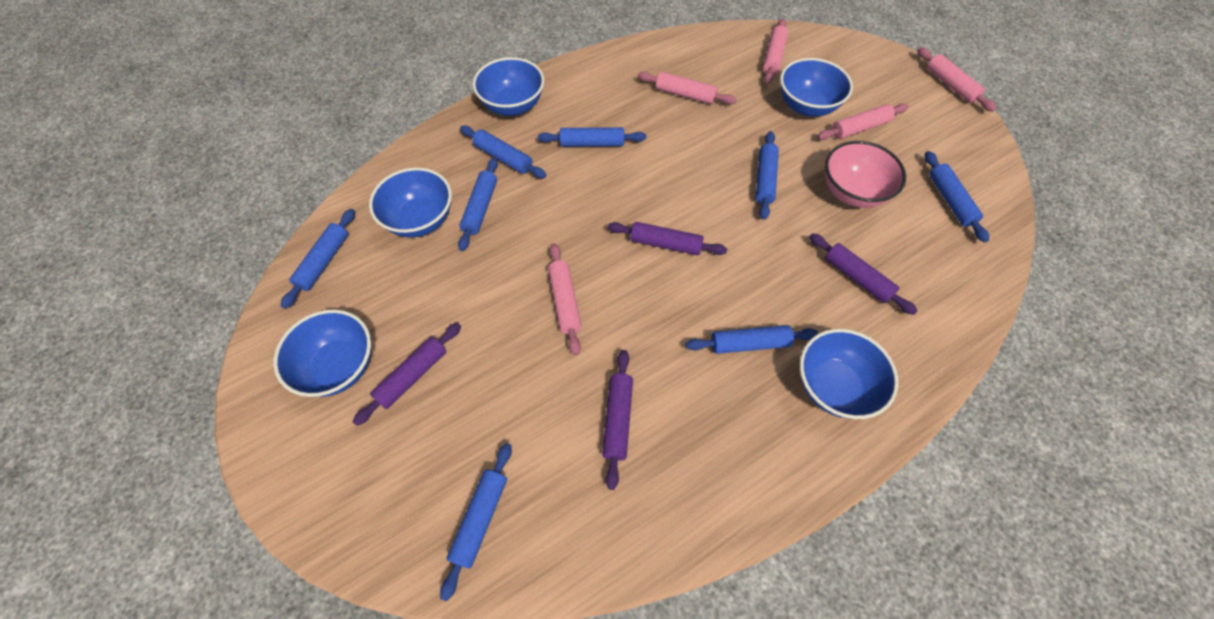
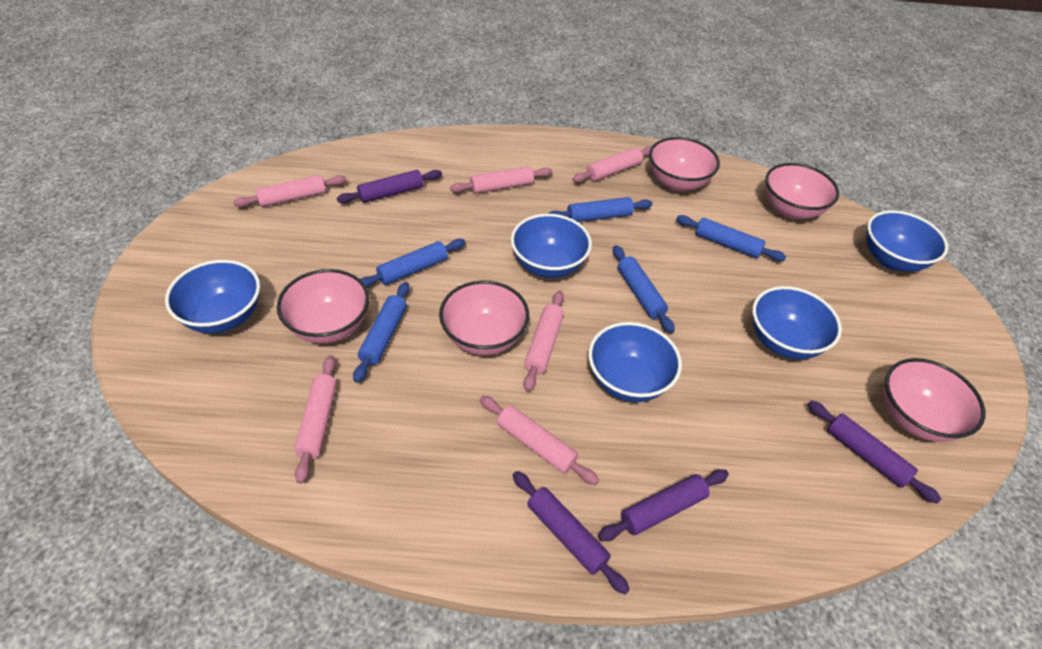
blue rolling pin: 8 -> 5
pink bowl: 1 -> 5
pink rolling pin: 5 -> 6

